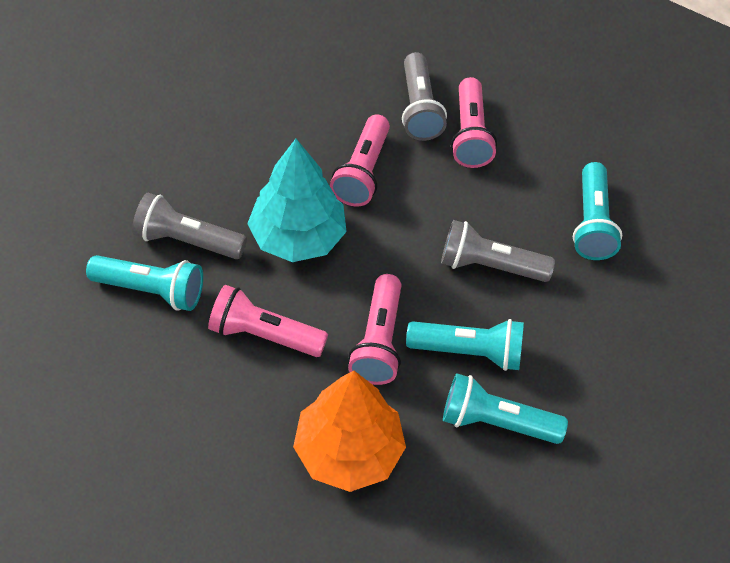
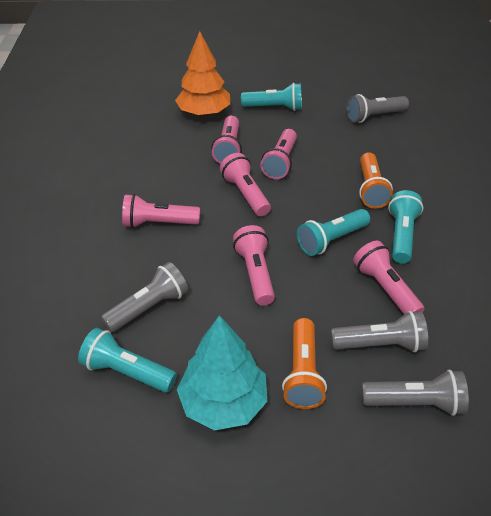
grey flashlight: 3 -> 4
orange flashlight: 0 -> 2
pink flashlight: 4 -> 6

